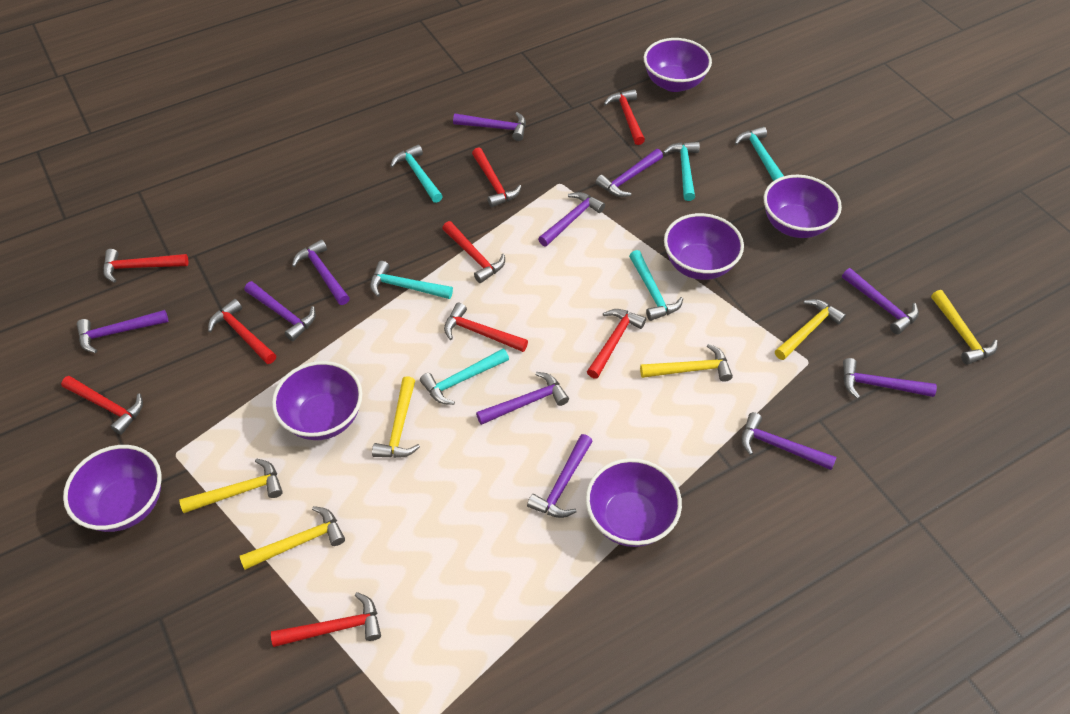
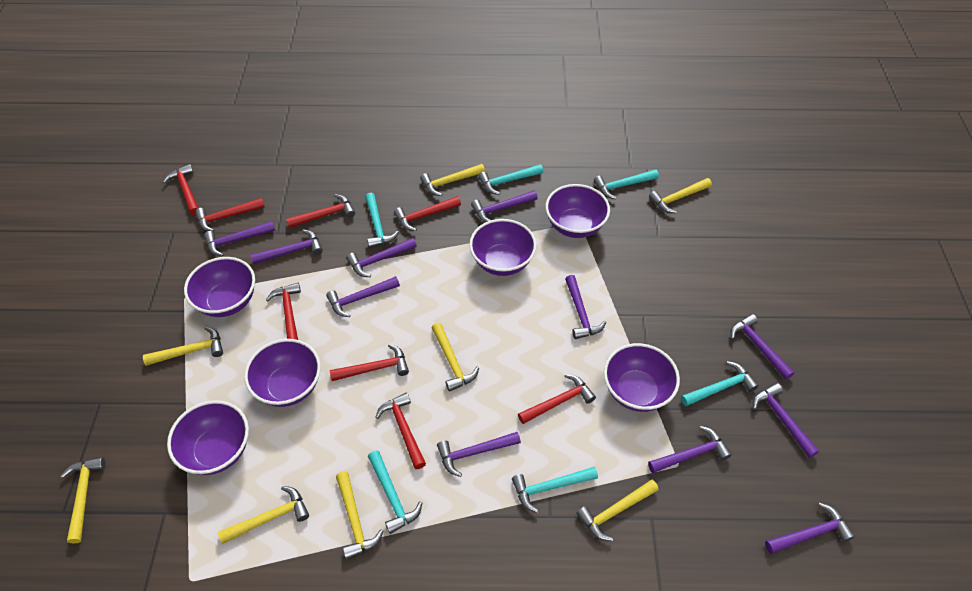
red hammer: 9 -> 8
yellow hammer: 6 -> 8

